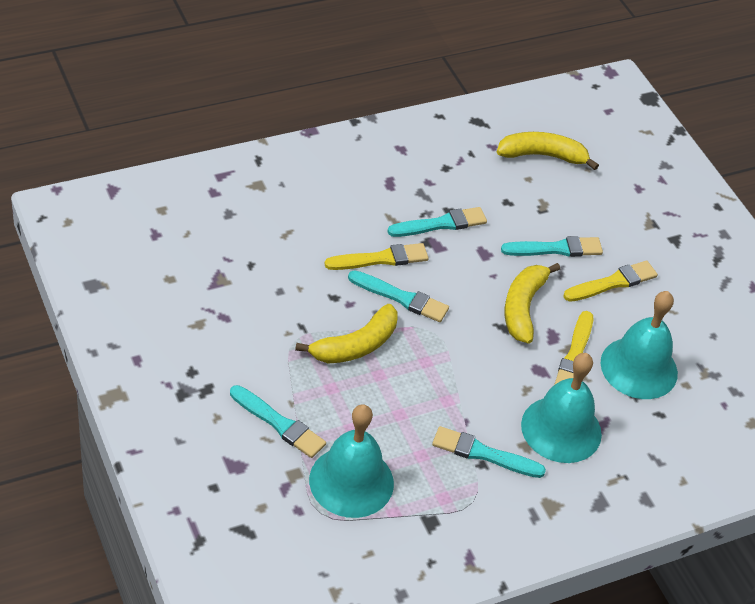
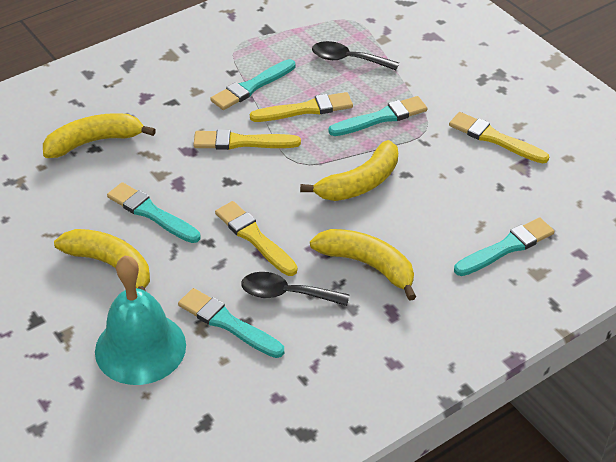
black spoon: 0 -> 2
turquoise bell: 3 -> 1
yellow banana: 3 -> 4
yellow brush: 3 -> 4

